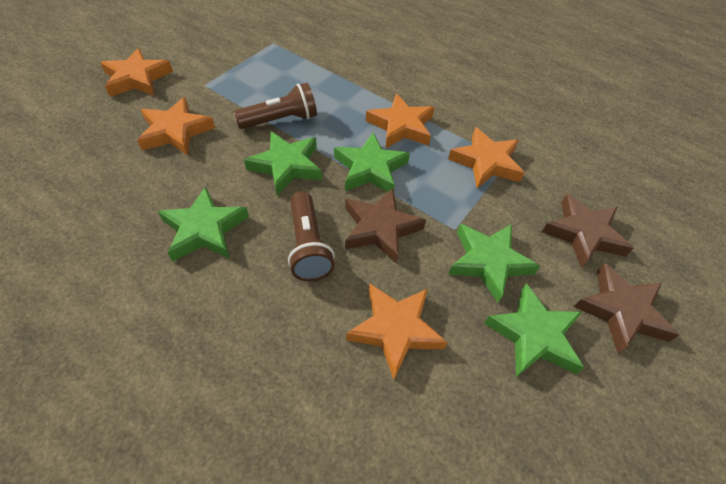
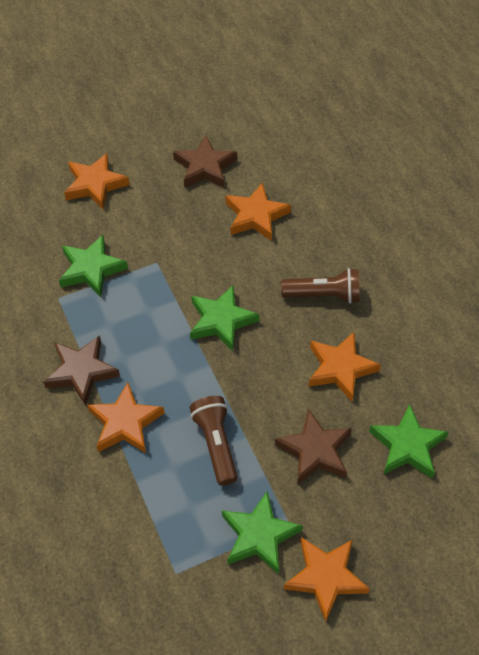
green star: 5 -> 4

